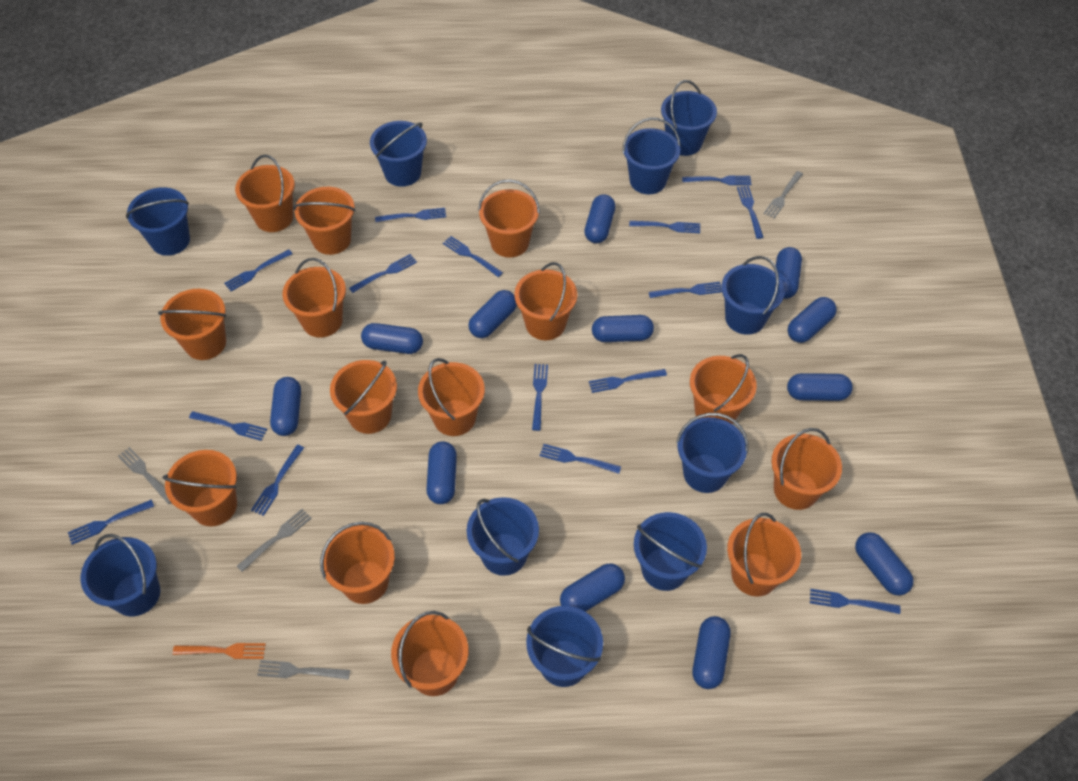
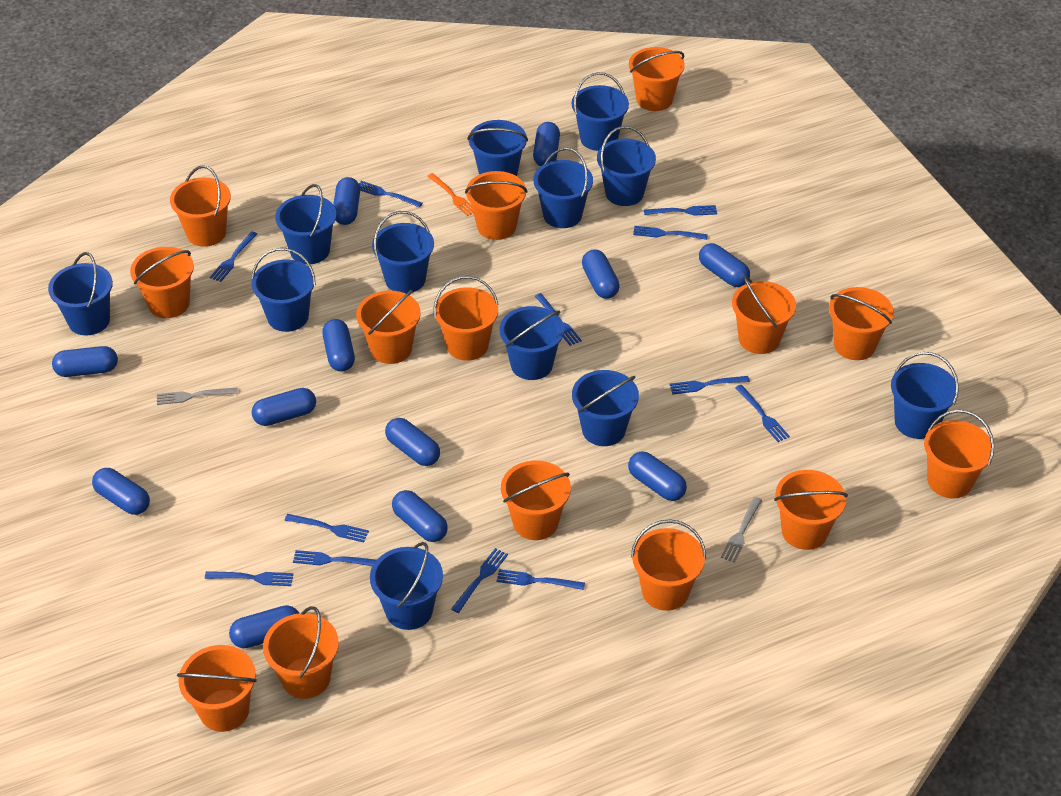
blue bucket: 10 -> 12
blue fork: 15 -> 12
grey fork: 4 -> 2

